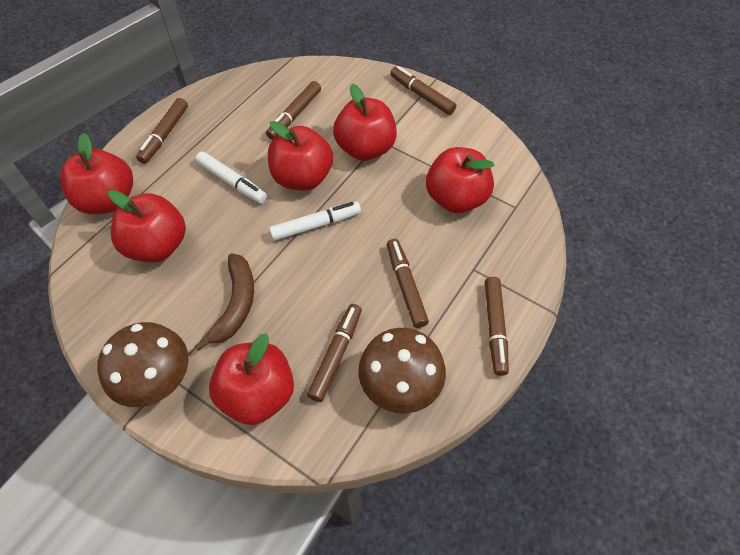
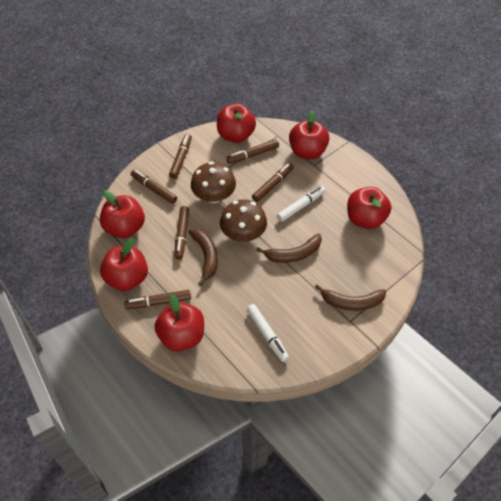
brown banana: 1 -> 3

